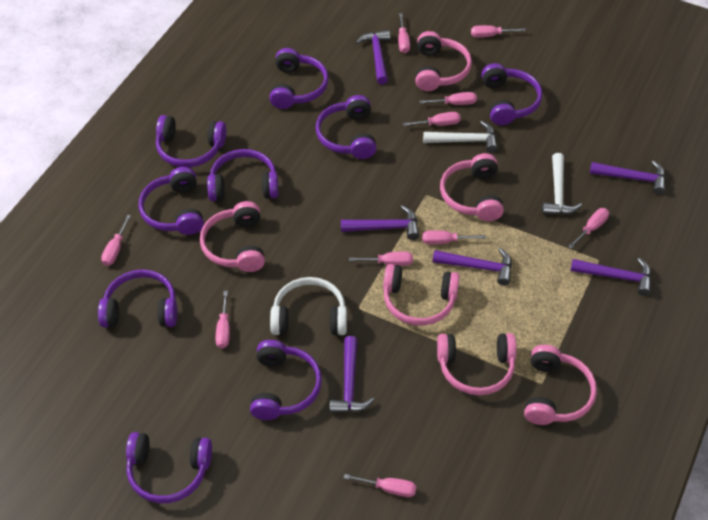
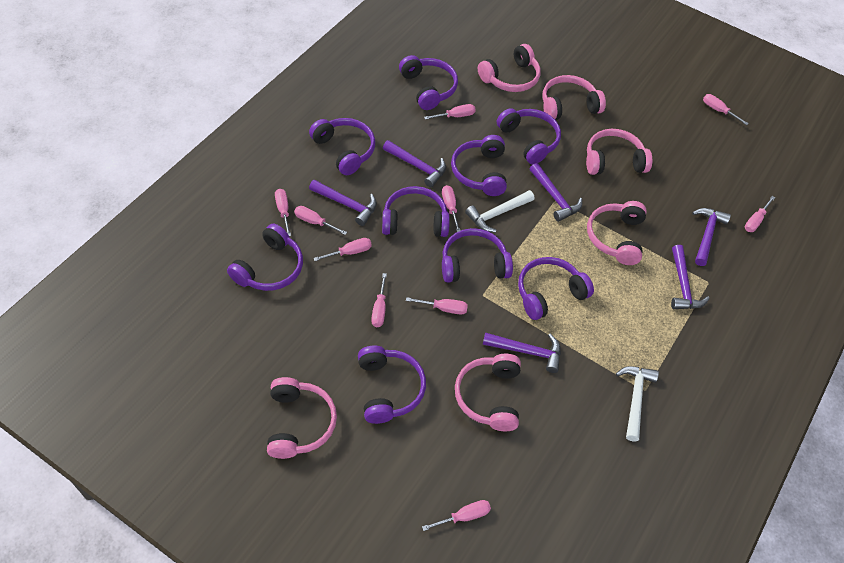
white headphones: 1 -> 0

